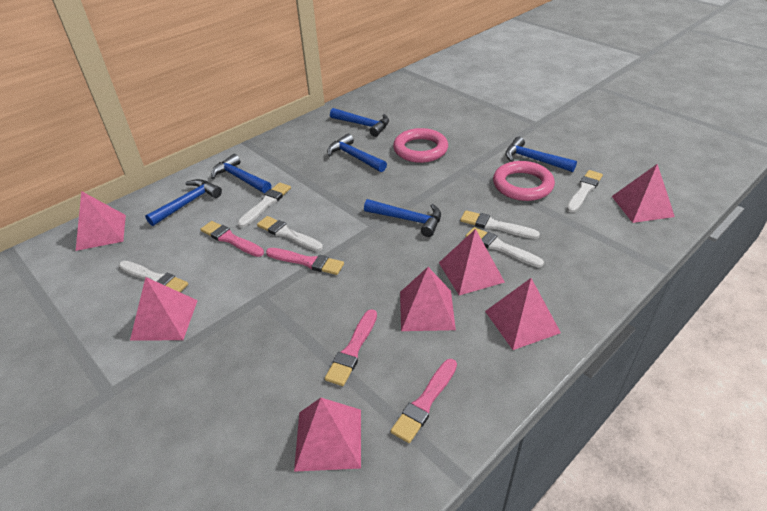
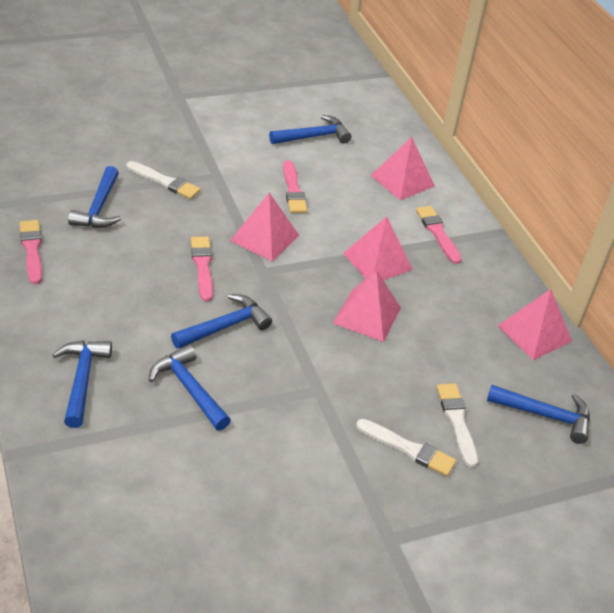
pink pyramid: 7 -> 5
pink ring: 2 -> 0
white brush: 6 -> 3

